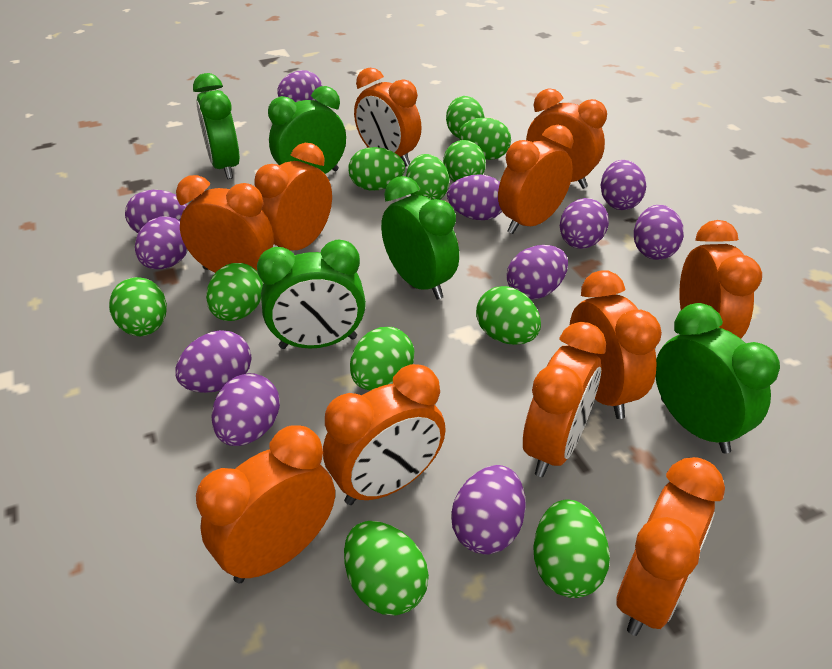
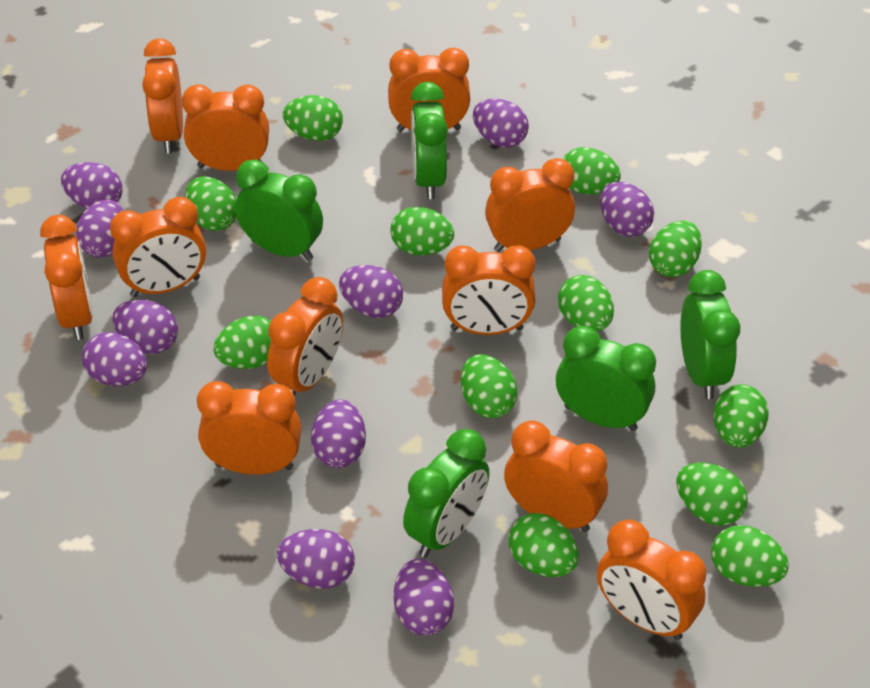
green egg: 11 -> 12
purple egg: 11 -> 10

